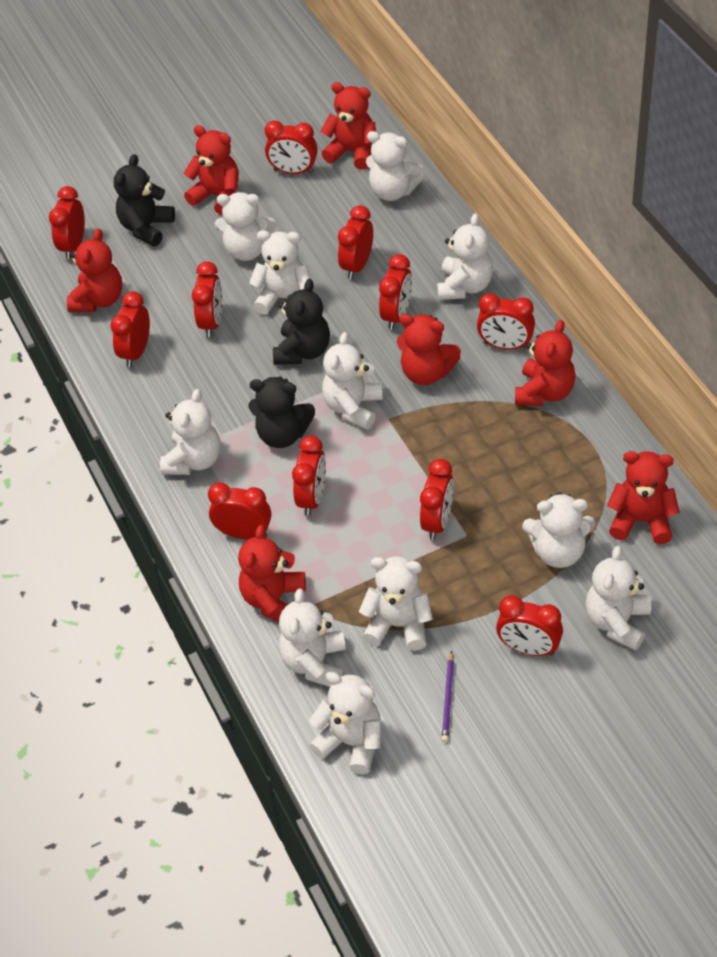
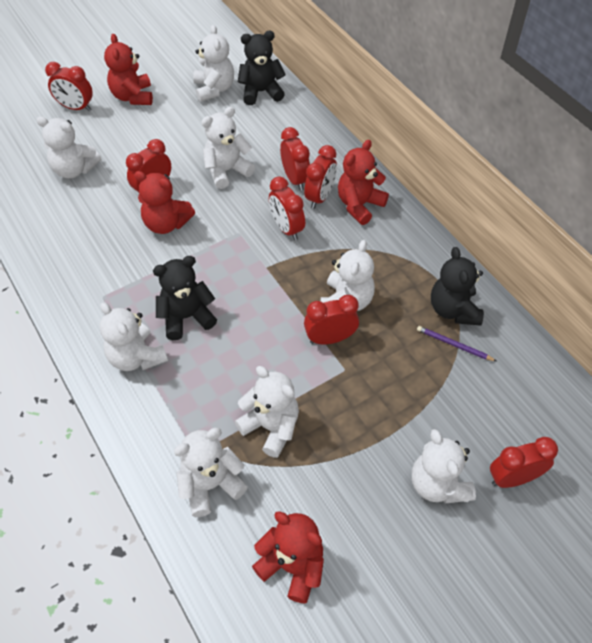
red clock: 11 -> 7
red teddy bear: 7 -> 4
white teddy bear: 11 -> 8

